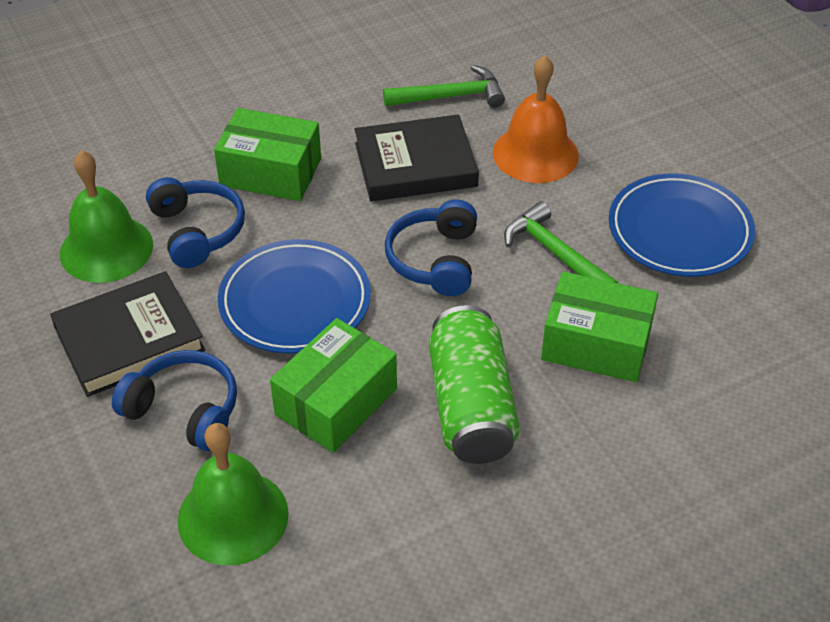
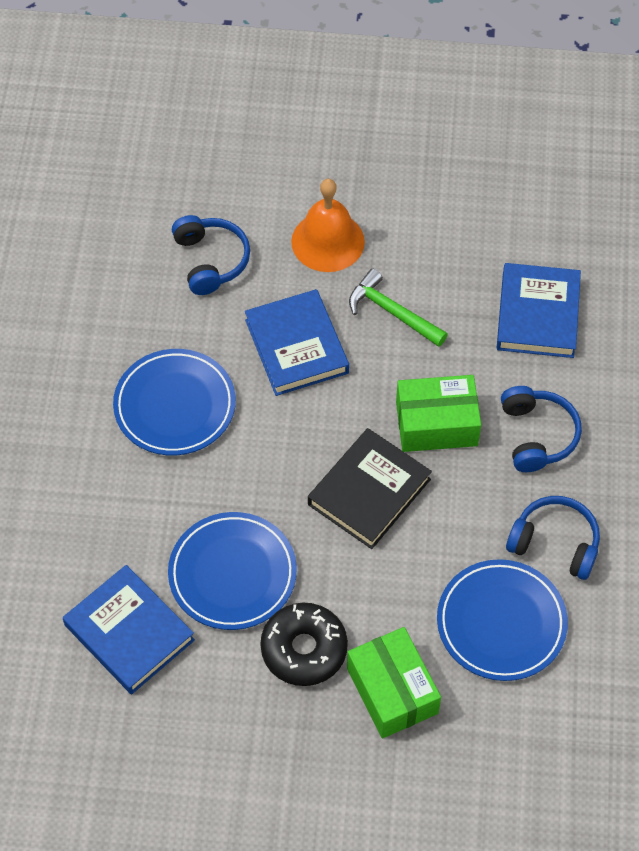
black book: 2 -> 1
black donut: 0 -> 1
blue book: 0 -> 3
blue plate: 2 -> 3
green bell: 2 -> 0
green box: 3 -> 2
green can: 1 -> 0
green hammer: 2 -> 1

